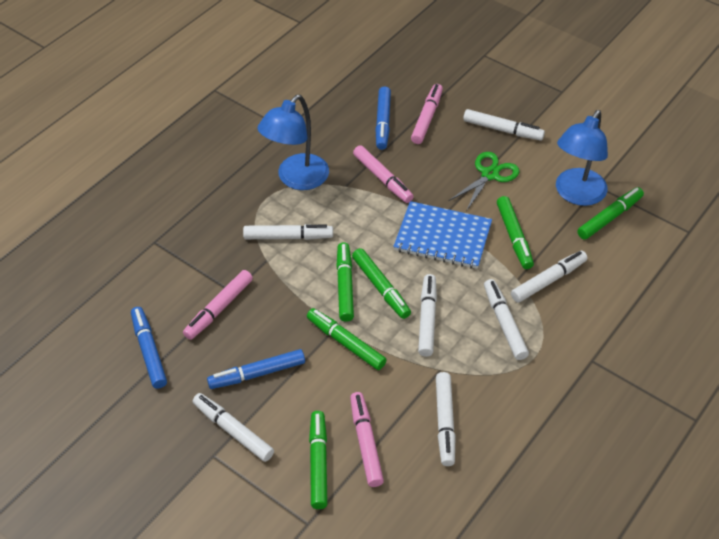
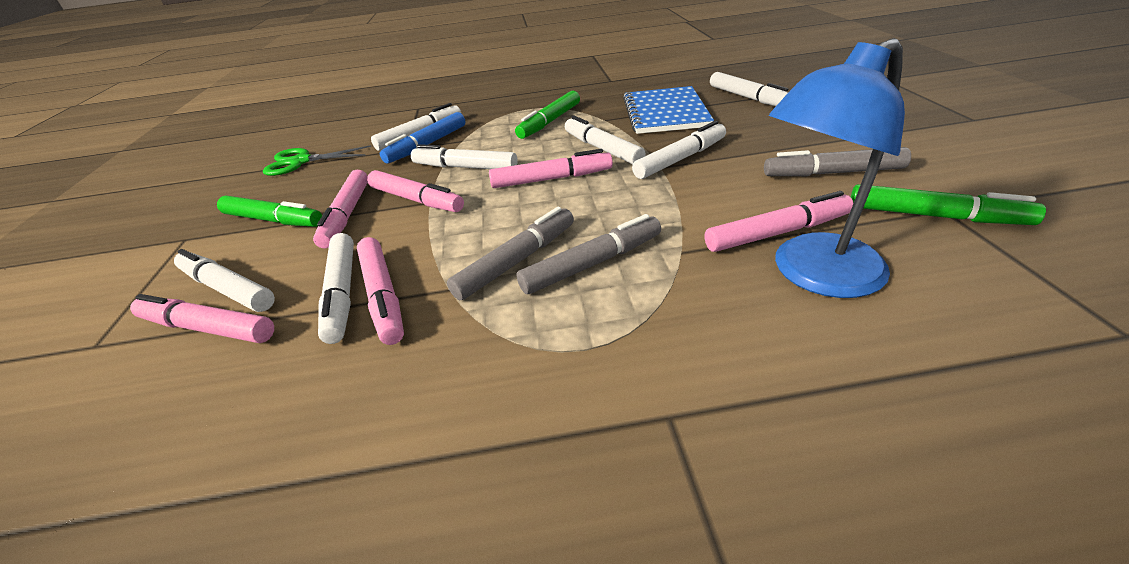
blue lamp: 2 -> 1
blue marker: 3 -> 1
green marker: 6 -> 3
grey marker: 0 -> 3
pink marker: 4 -> 6

